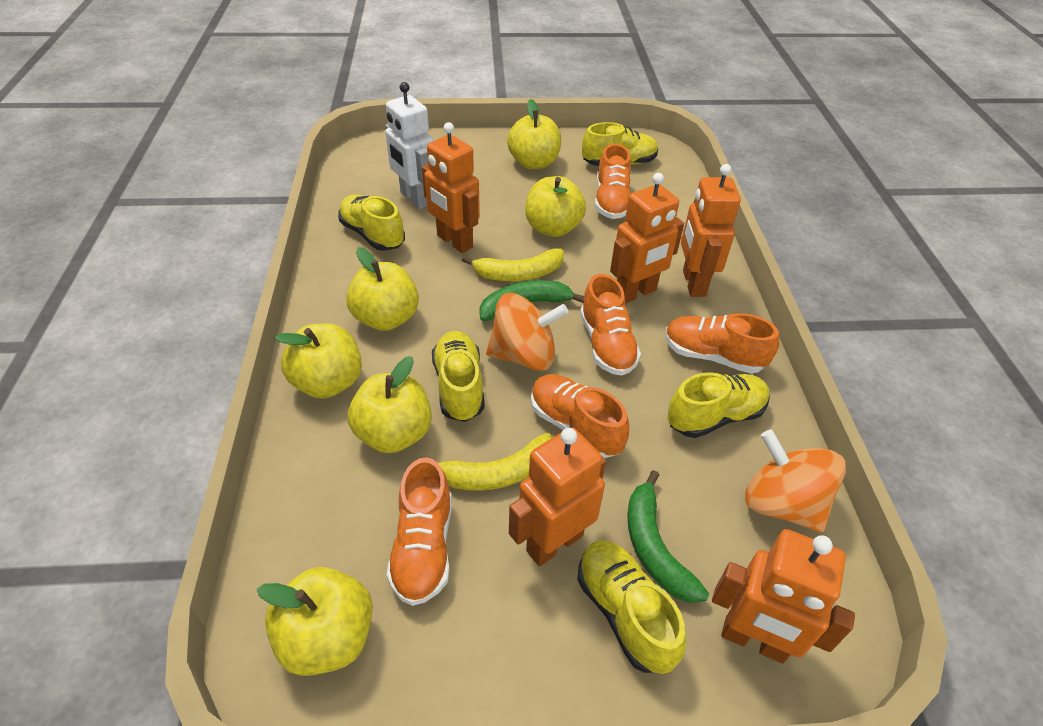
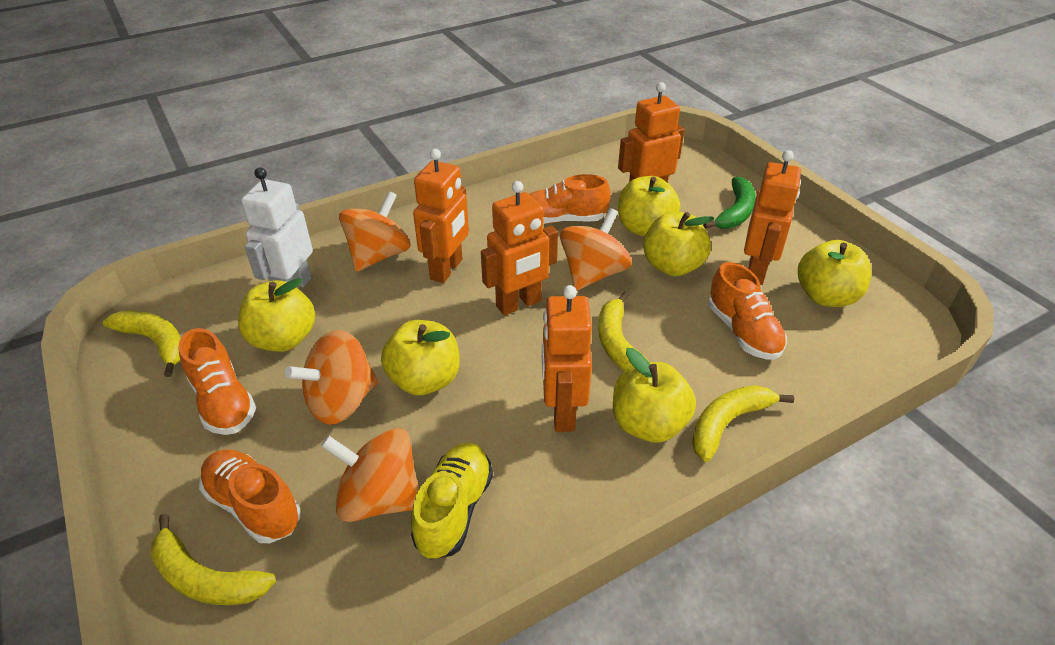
green banana: 2 -> 1
orange shoe: 5 -> 4
orange spinning top: 2 -> 4
yellow banana: 2 -> 4
yellow shoe: 5 -> 1

